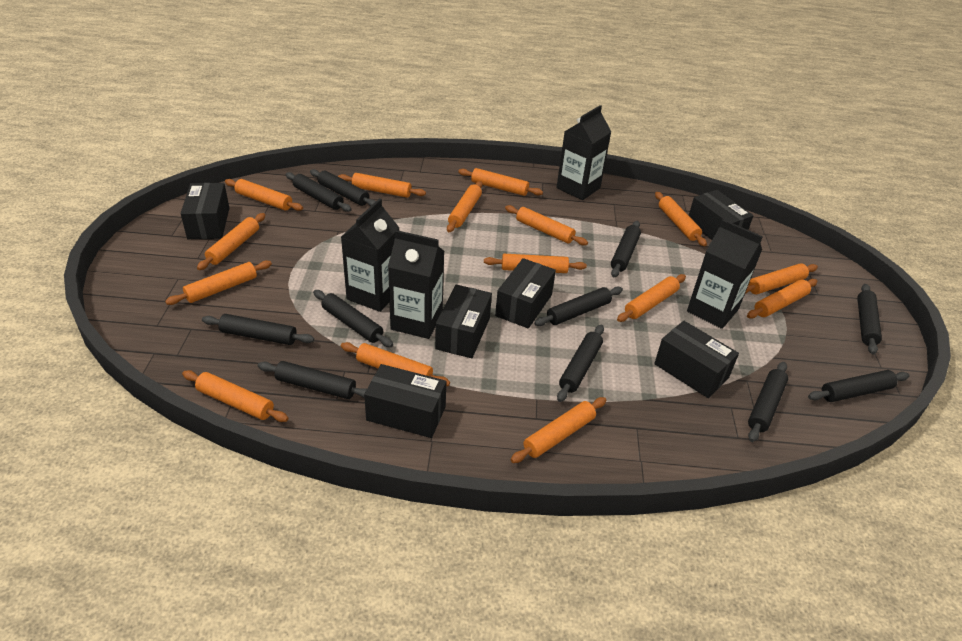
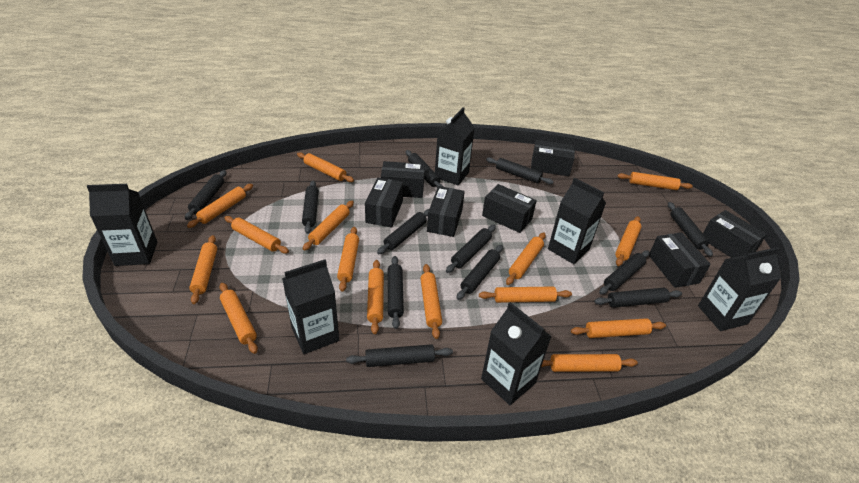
black box: 6 -> 7
black carton: 4 -> 6
black rolling pin: 11 -> 12

